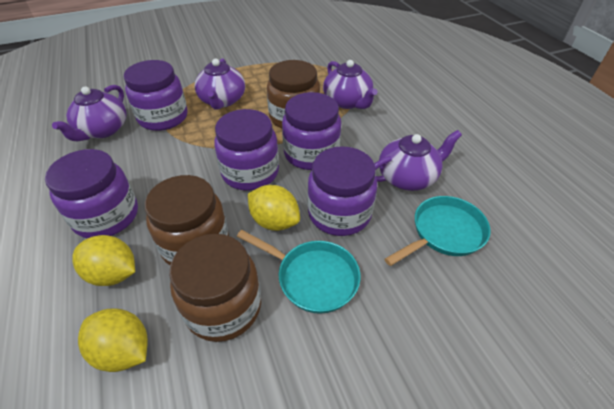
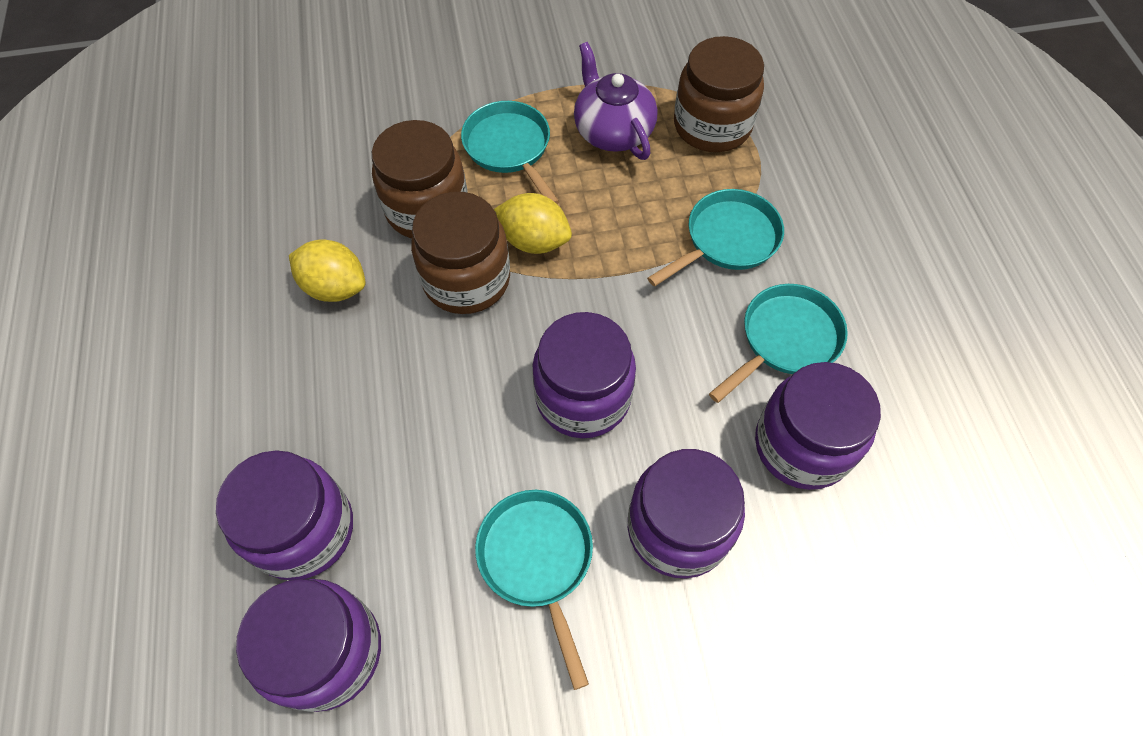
purple teapot: 4 -> 1
turquoise pan: 2 -> 4
yellow lemon: 3 -> 2

